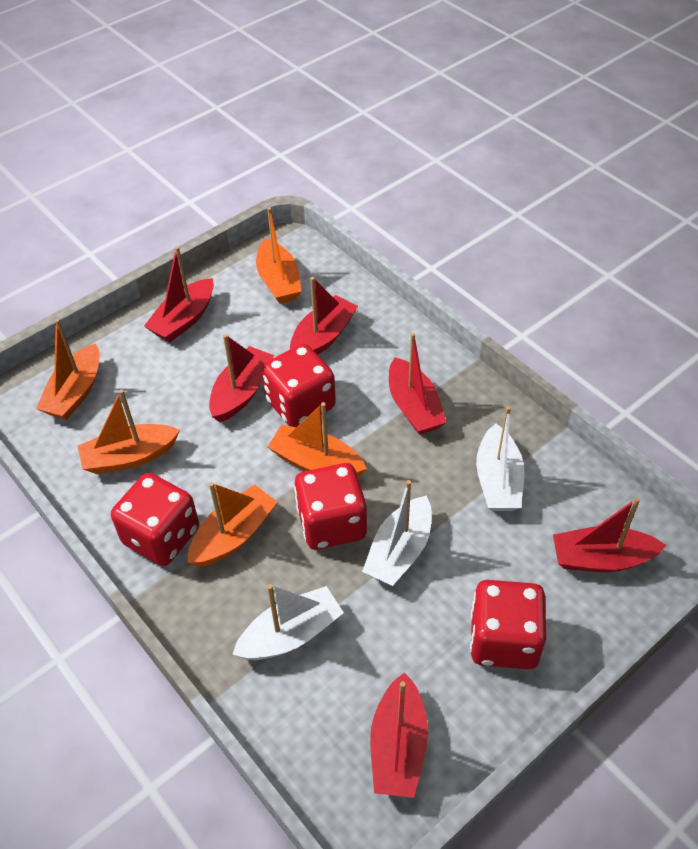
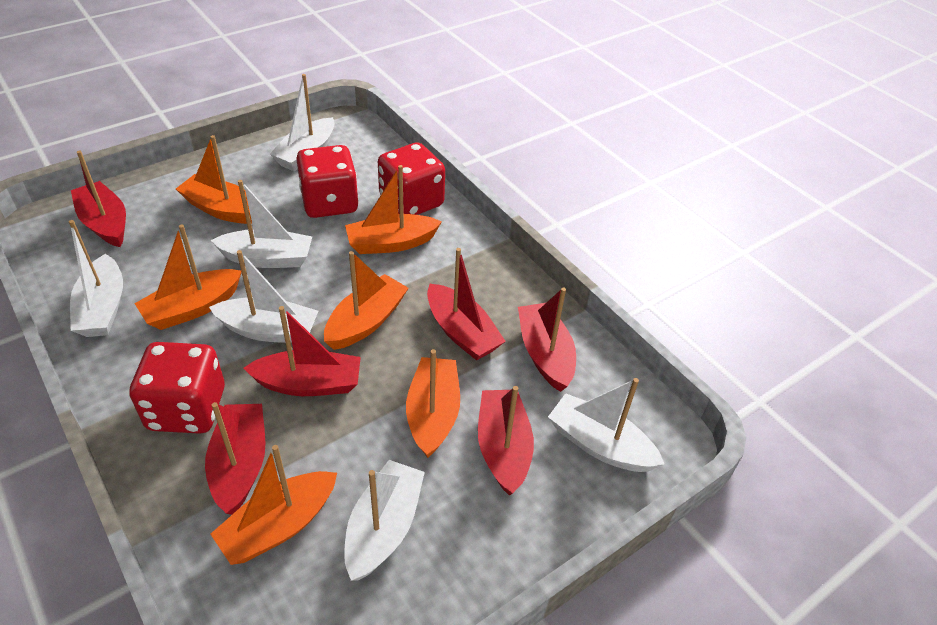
orange boat: 5 -> 6
red dice: 4 -> 3
white boat: 3 -> 6

